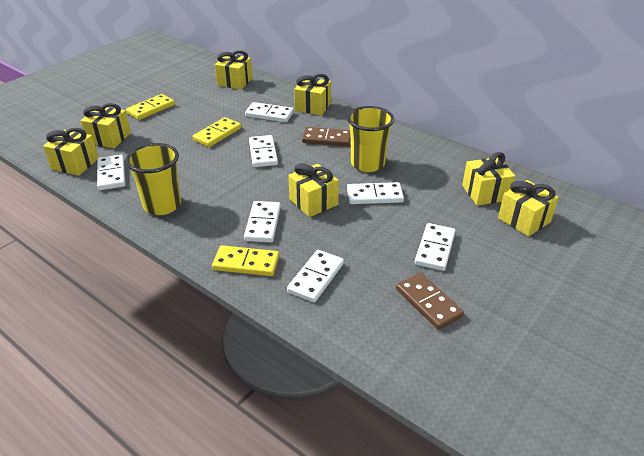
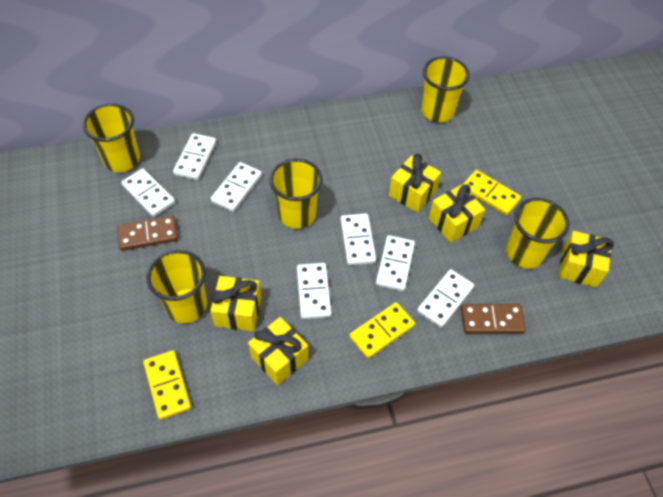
yellow cup: 2 -> 5
yellow gift: 7 -> 5

